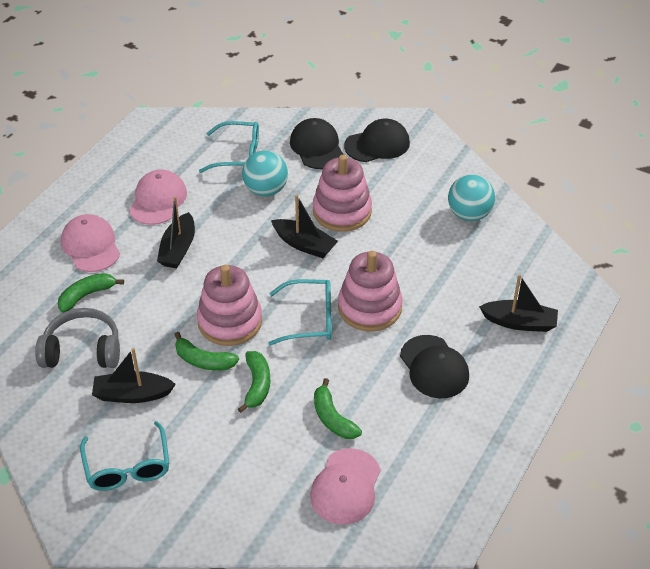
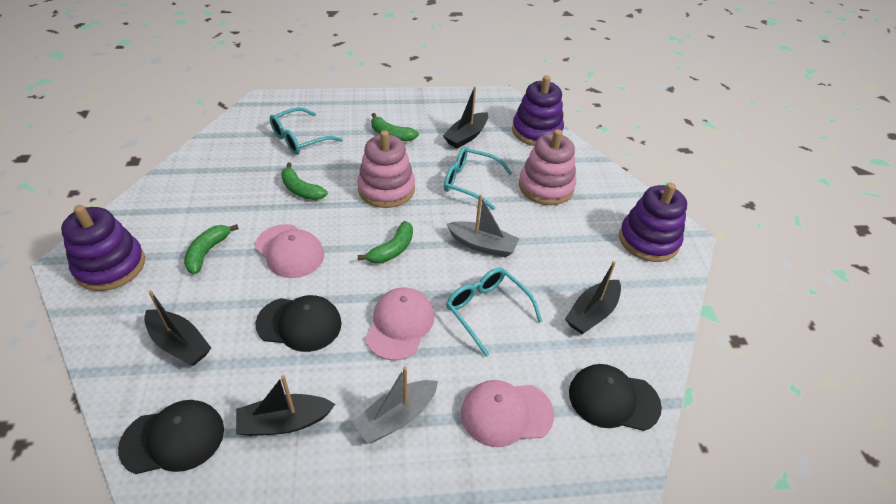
grey boat: 0 -> 2
grey headphones: 1 -> 0
pink stacking toy: 3 -> 2
purple stacking toy: 0 -> 3
turquoise ball: 2 -> 0

